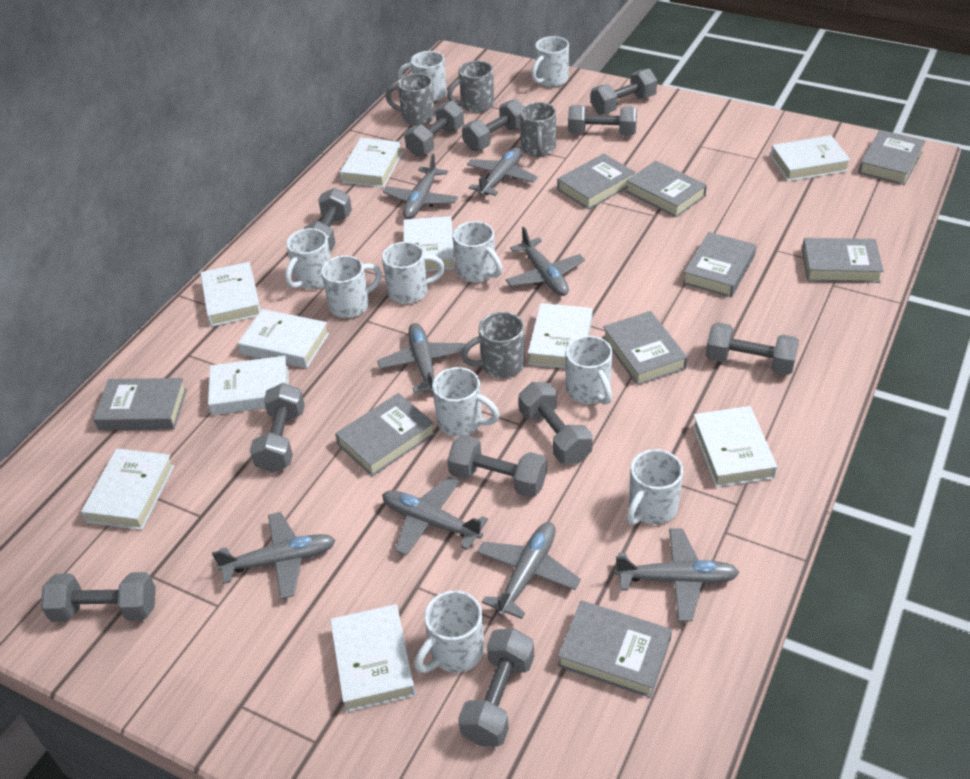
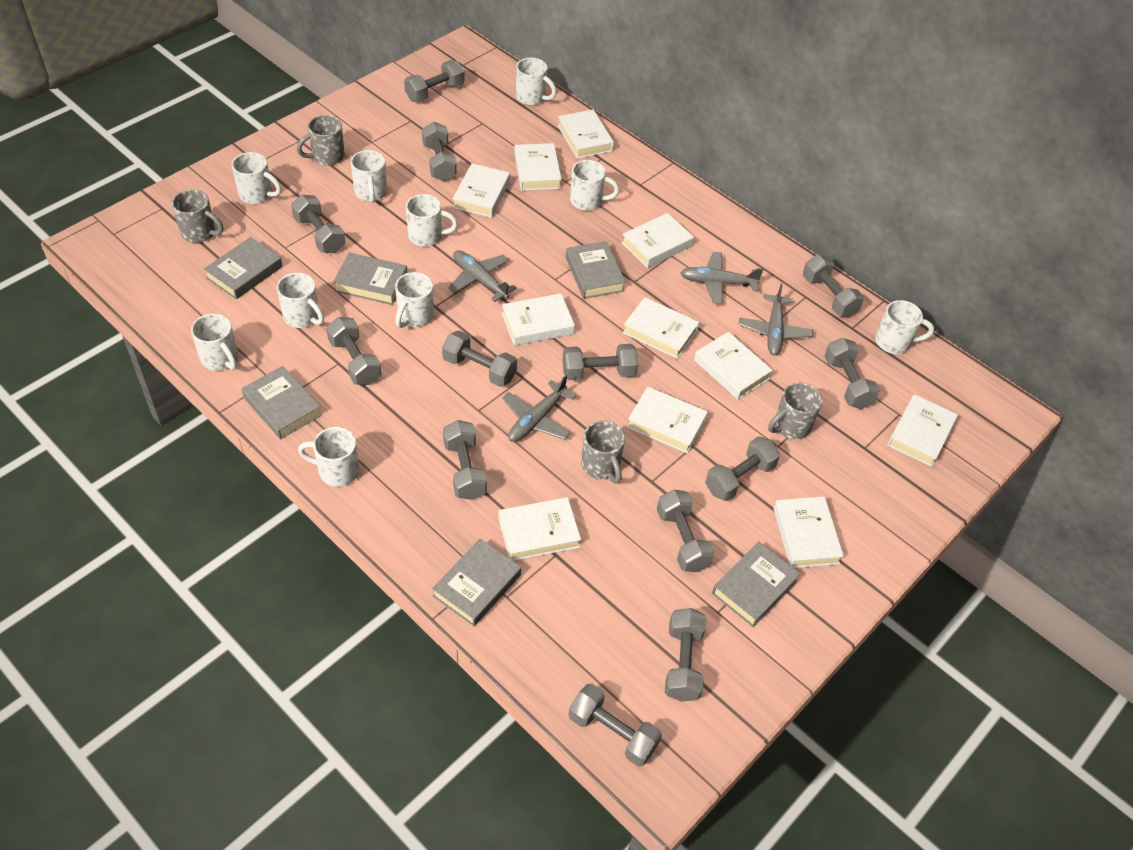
grey book: 9 -> 6
grey dumbbell: 11 -> 13
grey plane: 8 -> 4
white book: 10 -> 11

